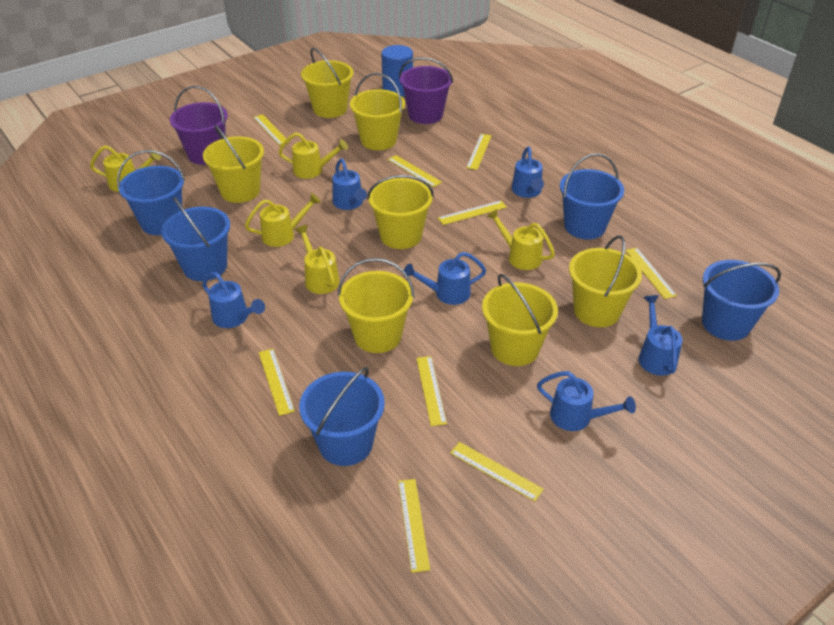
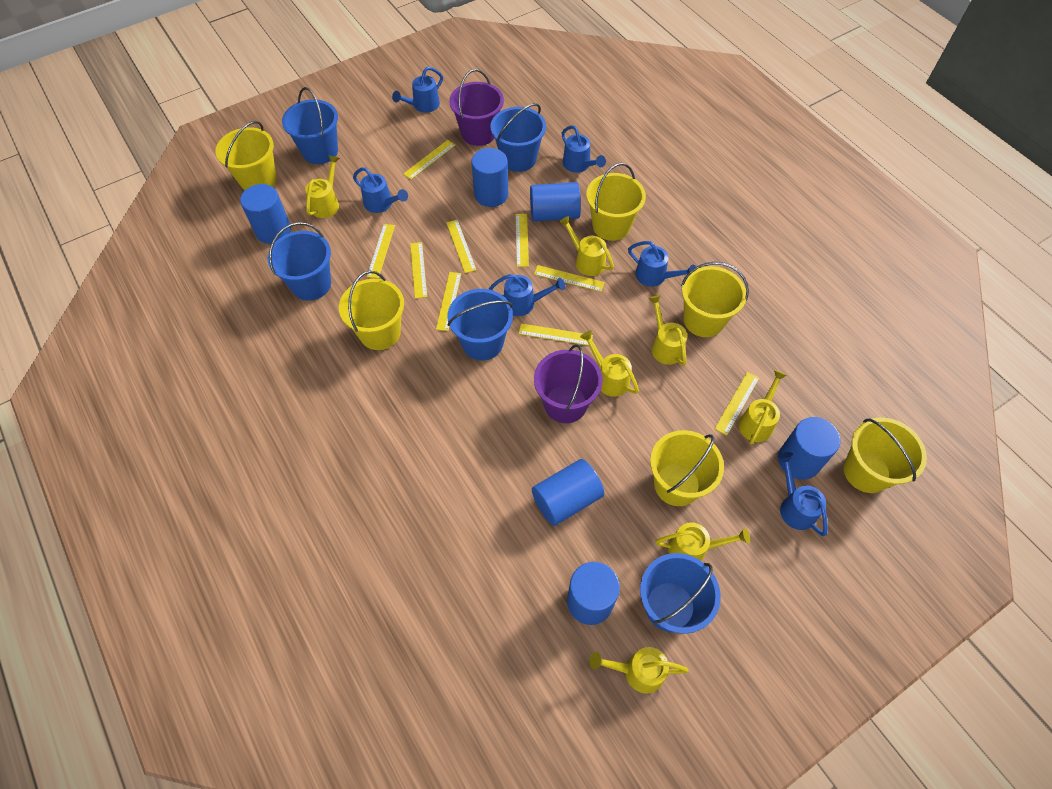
blue cylinder: 1 -> 6
yellow bucket: 7 -> 6
yellow watering can: 5 -> 7

